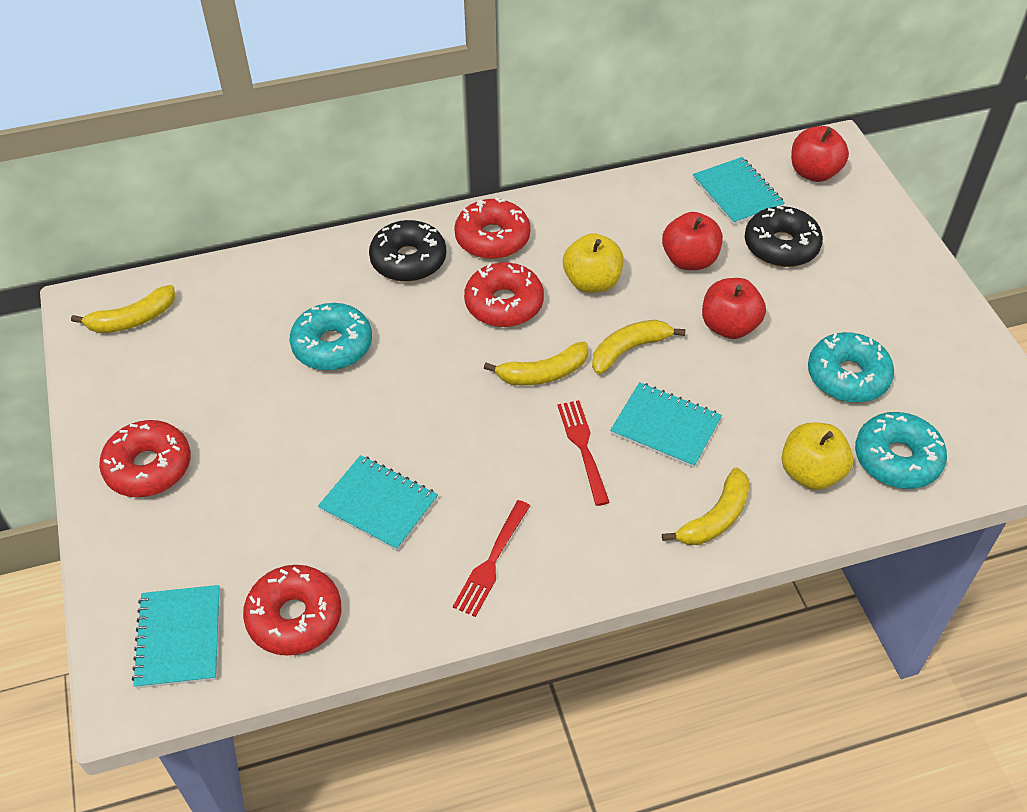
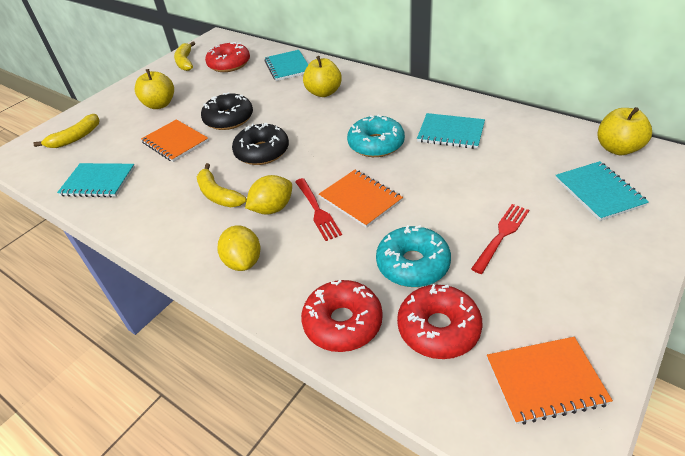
orange notebook: 0 -> 3
red apple: 3 -> 0
red donut: 4 -> 3
turquoise donut: 3 -> 2
yellow apple: 2 -> 3
yellow banana: 4 -> 3
yellow lemon: 0 -> 2

